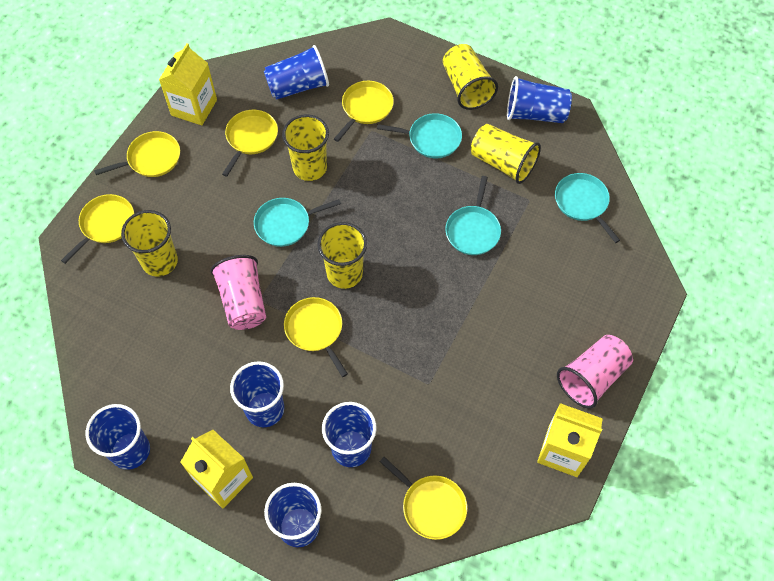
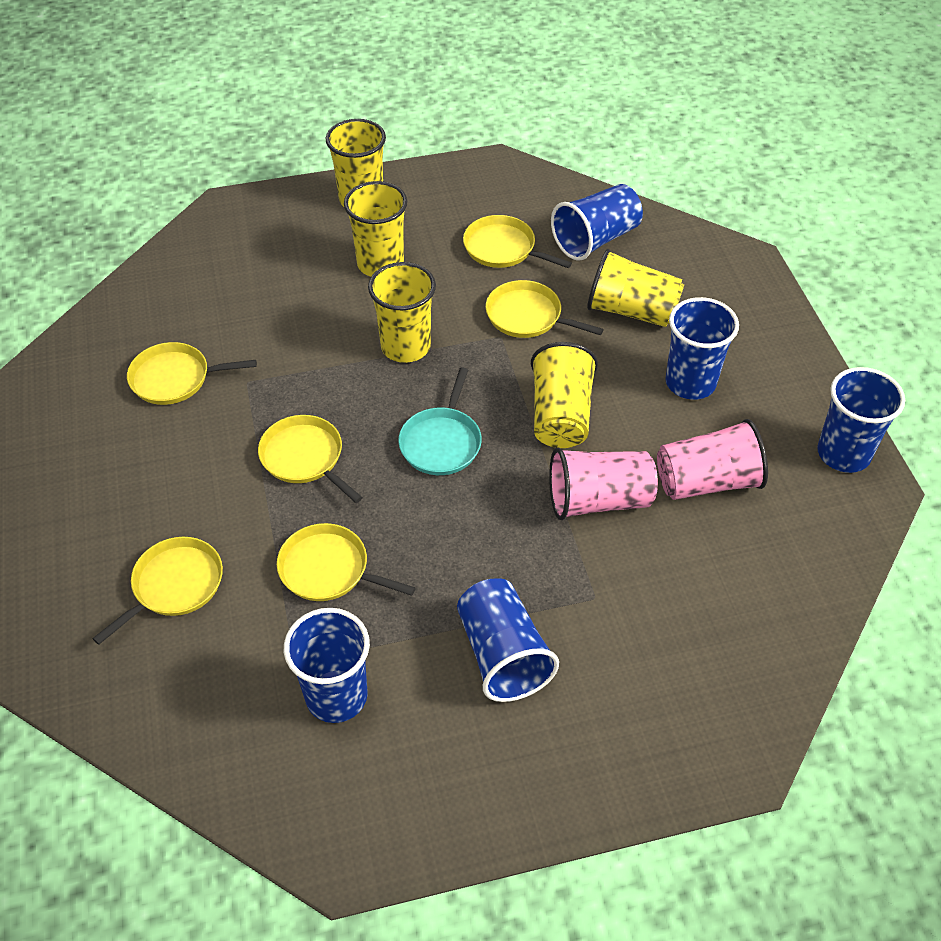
blue cup: 6 -> 5
turquoise pan: 4 -> 1
yellow carton: 3 -> 0

